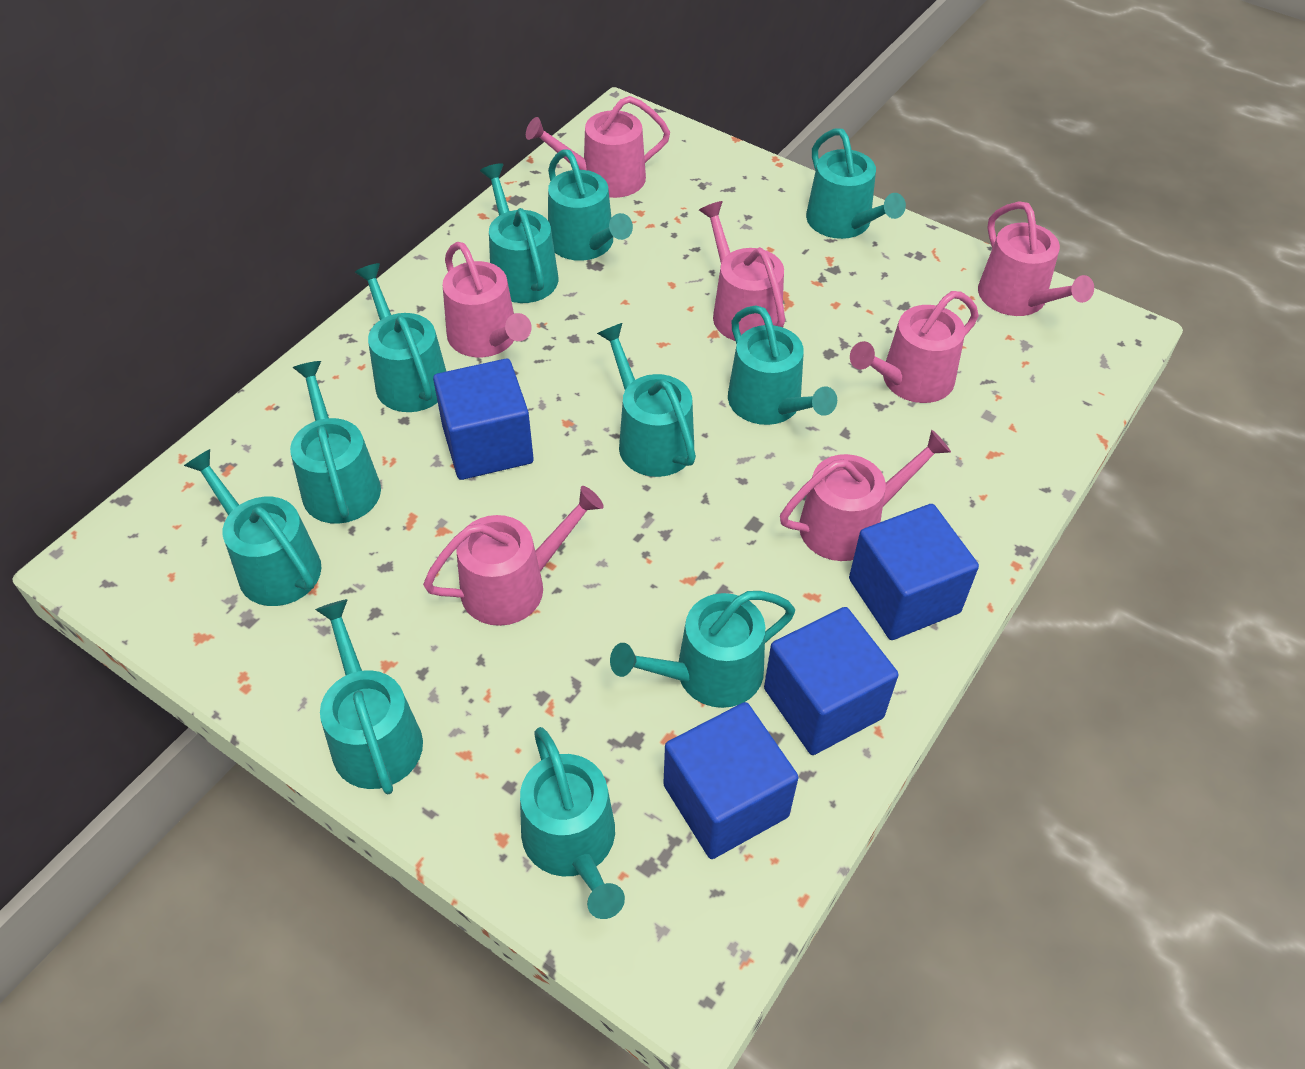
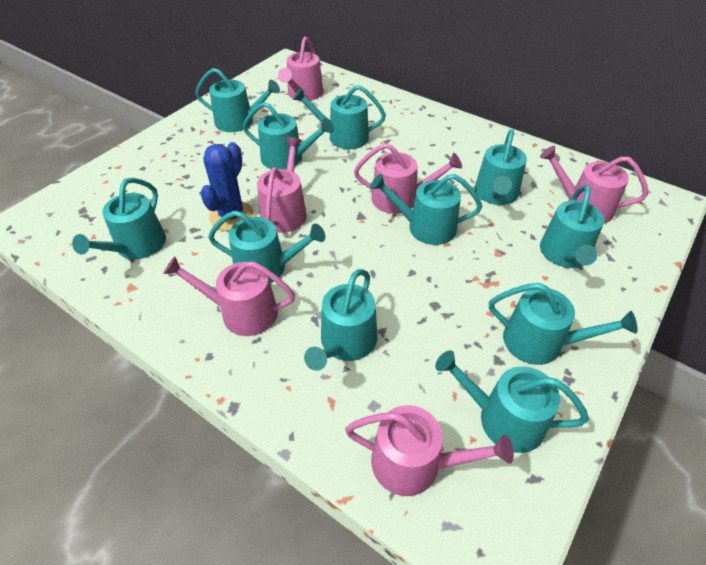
blue cactus: 0 -> 1
blue cube: 4 -> 0
pink watering can: 7 -> 6

